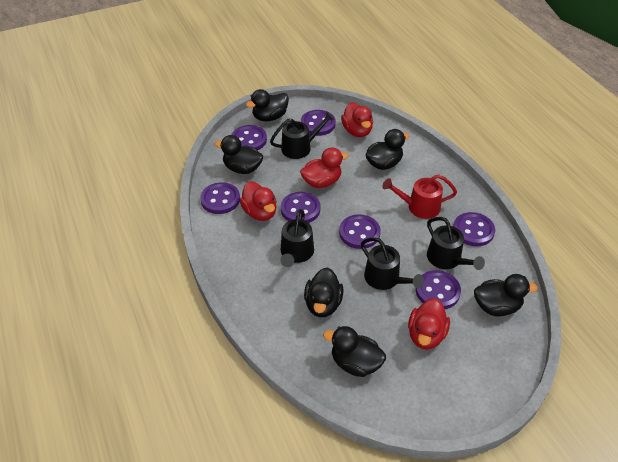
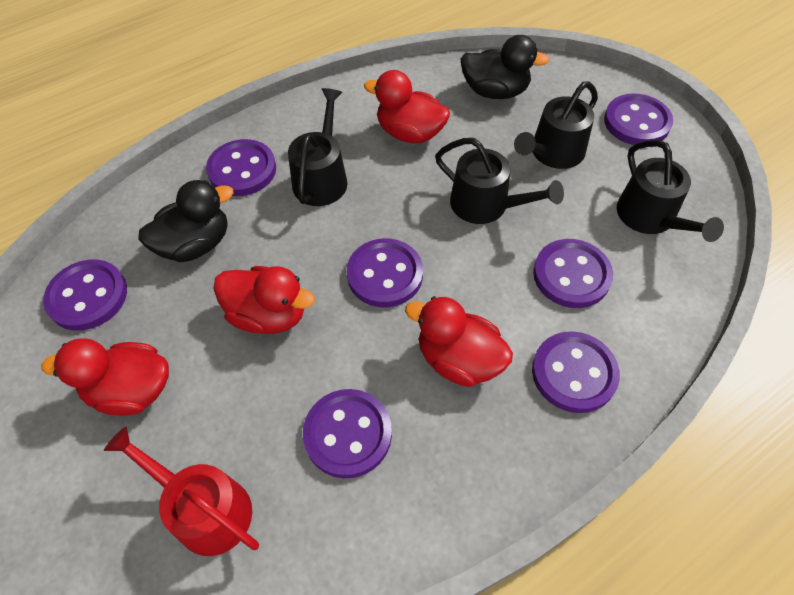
black duck: 6 -> 2

